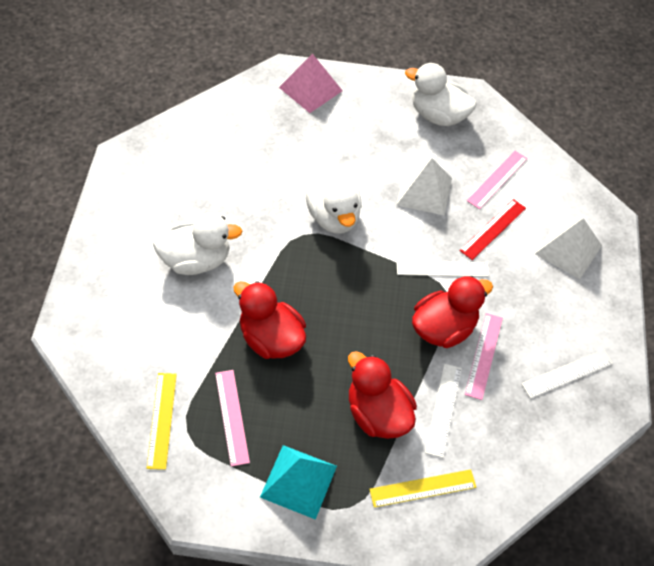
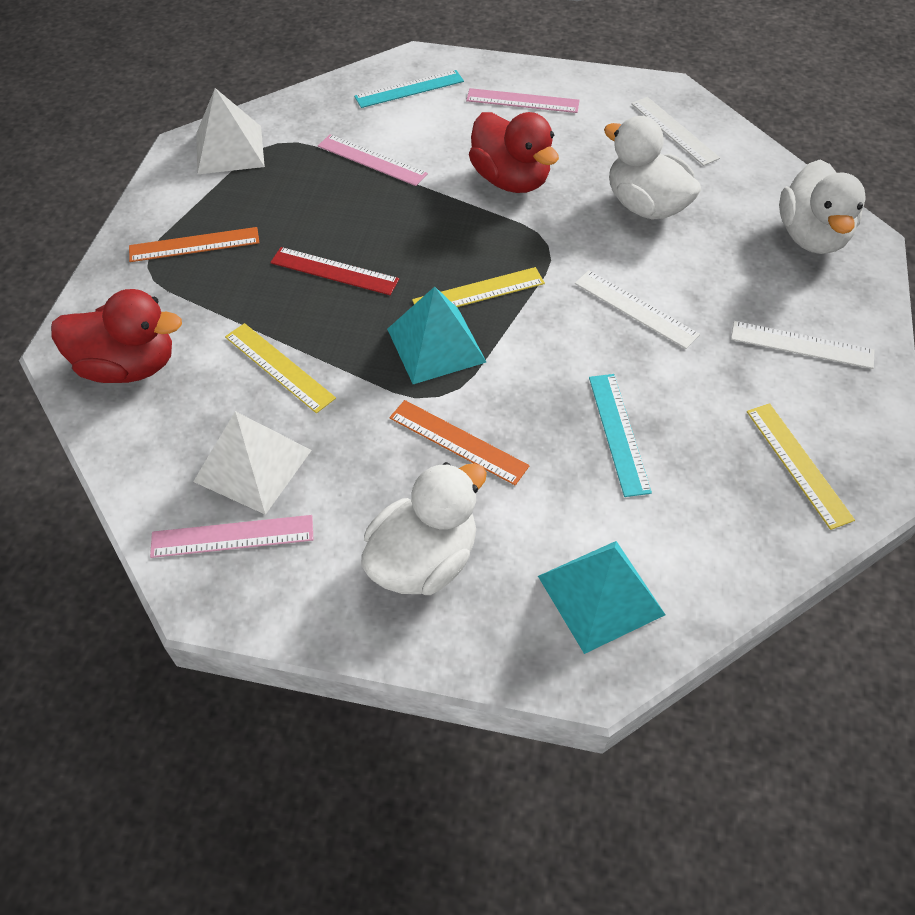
orange ruler: 0 -> 2
pink pyramid: 1 -> 0
red duck: 3 -> 2
turquoise pyramid: 1 -> 2
turquoise ruler: 0 -> 2
yellow ruler: 2 -> 3

